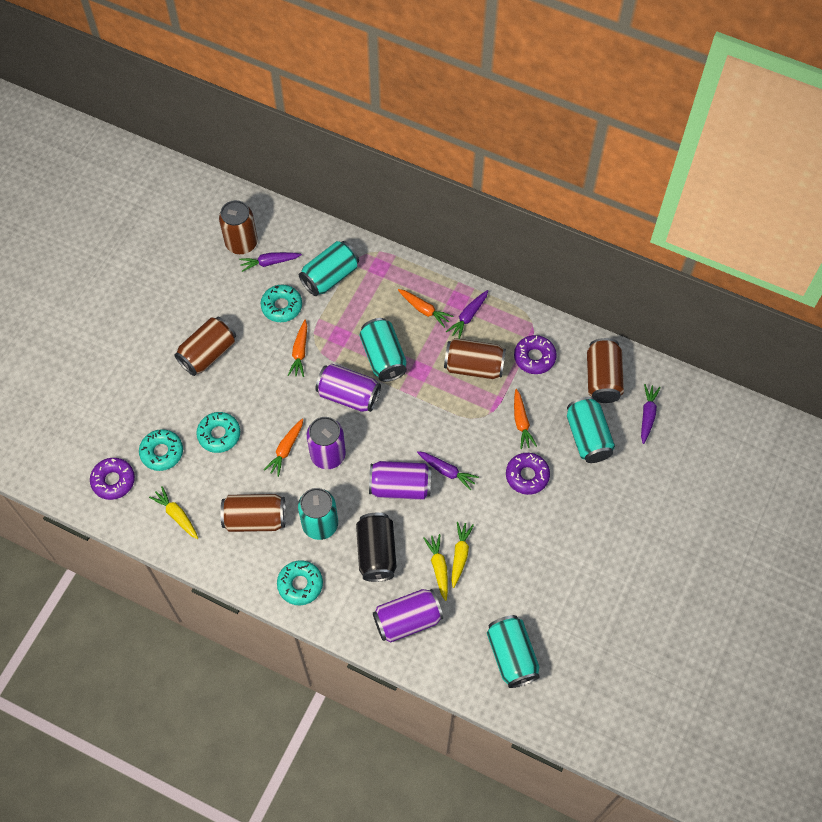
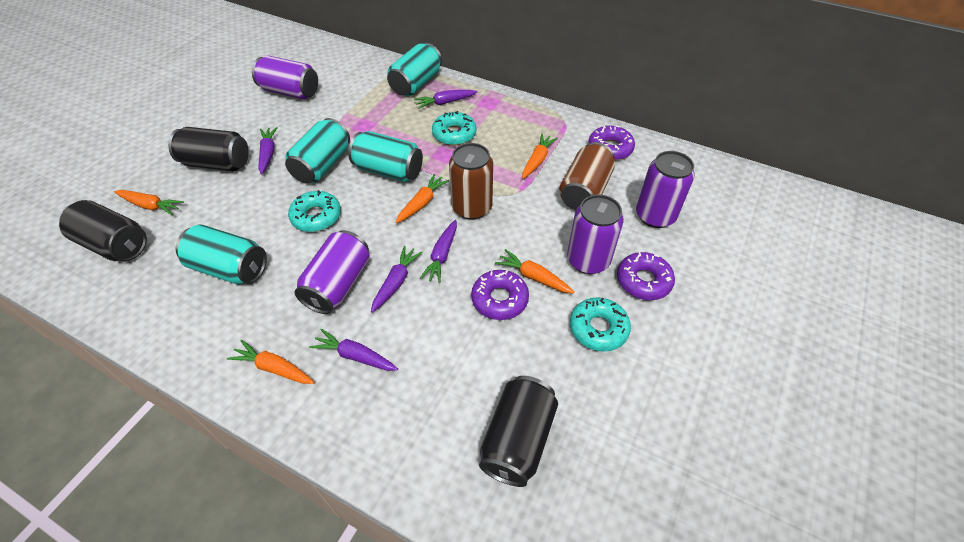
black can: 1 -> 3
brown can: 5 -> 2
orange carrot: 4 -> 5
purple carrot: 4 -> 5
turquoise can: 5 -> 4
turquoise donut: 4 -> 3
yellow carrot: 3 -> 0

